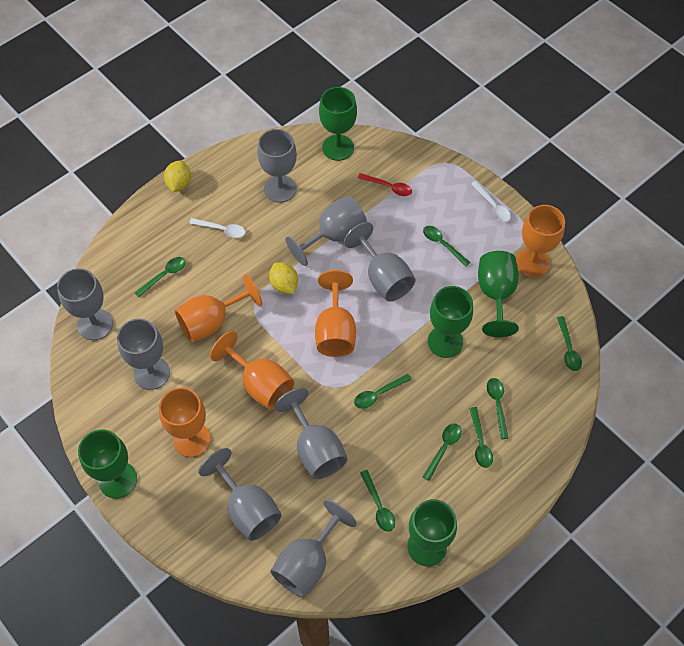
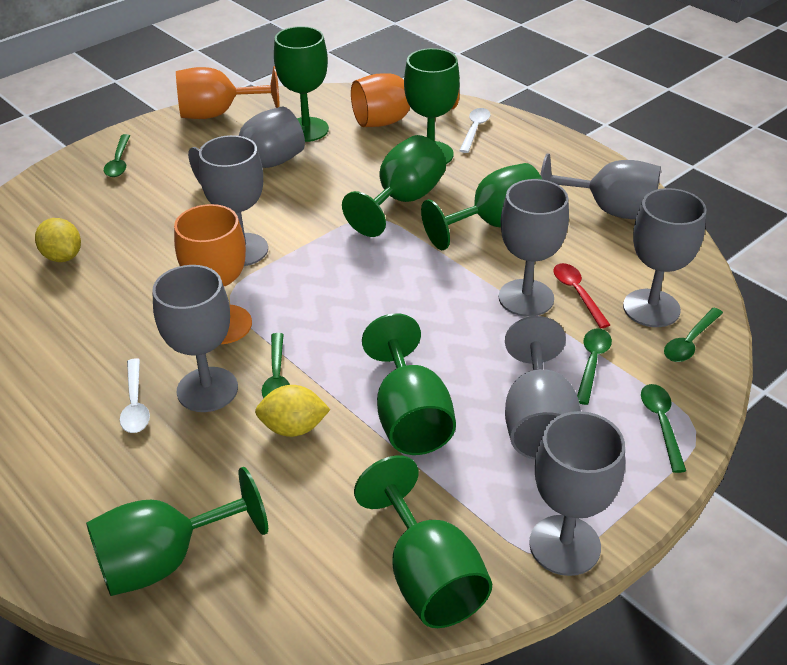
green goblet: 5 -> 7
green spoon: 8 -> 5
orange goblet: 5 -> 3

